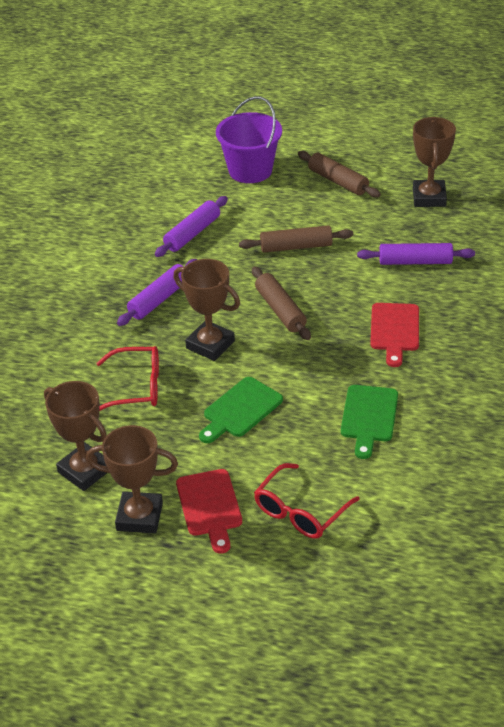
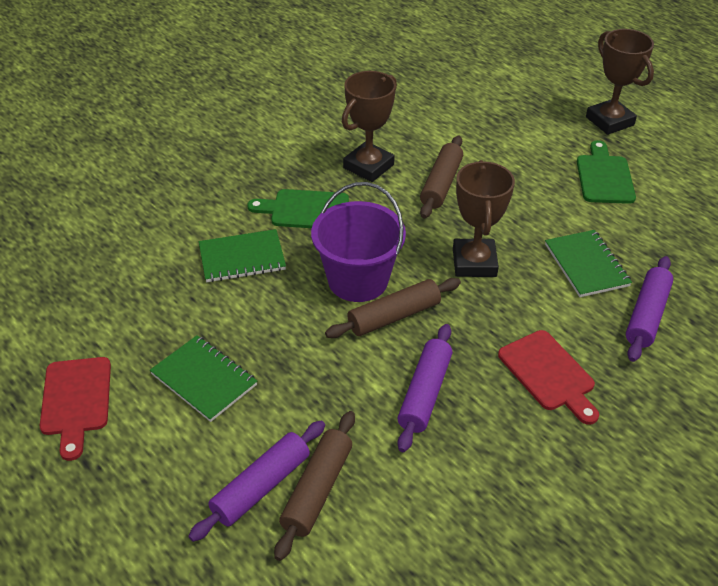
brown trophy: 4 -> 3
green notebook: 0 -> 3
red glasses: 2 -> 0

